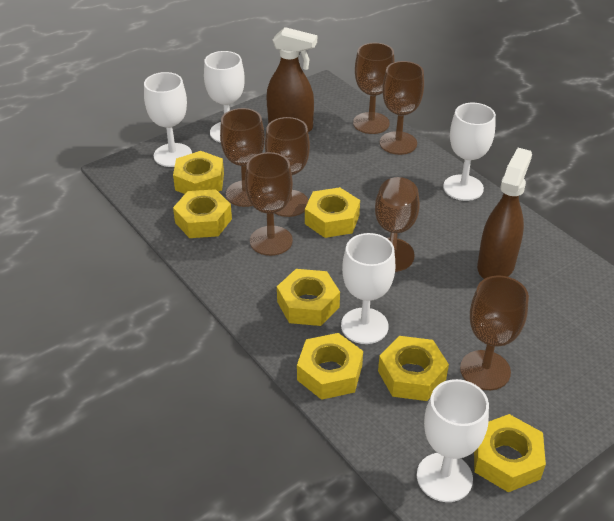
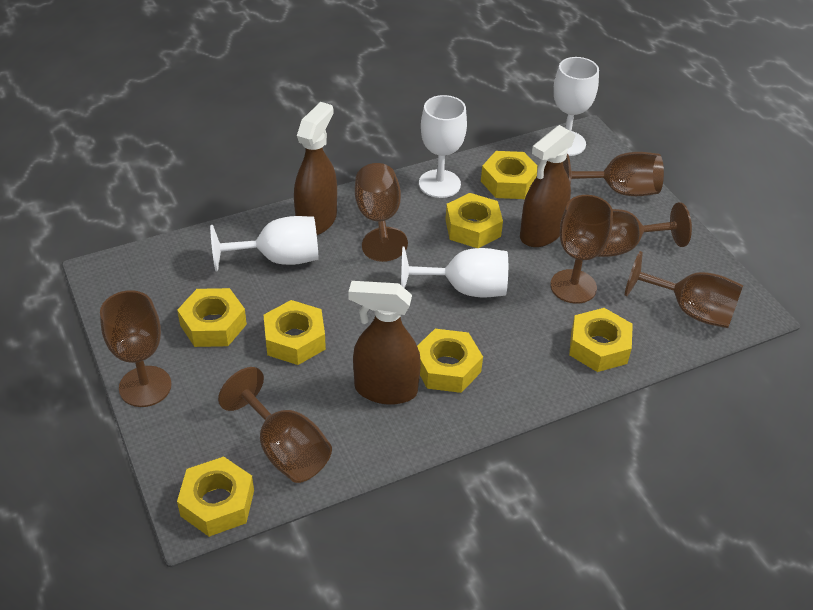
brown spray bottle: 2 -> 3
white goblet: 5 -> 4

